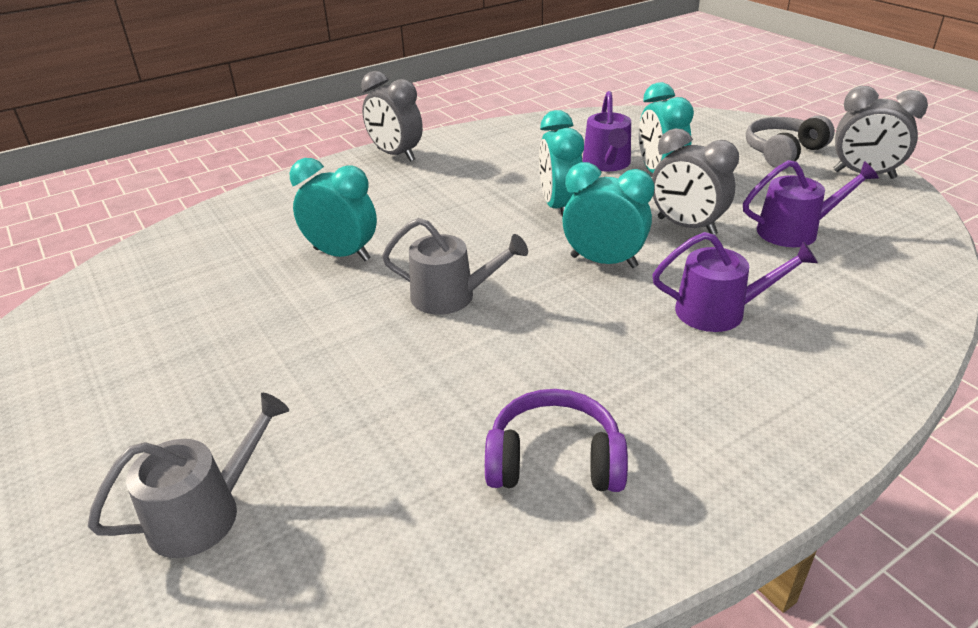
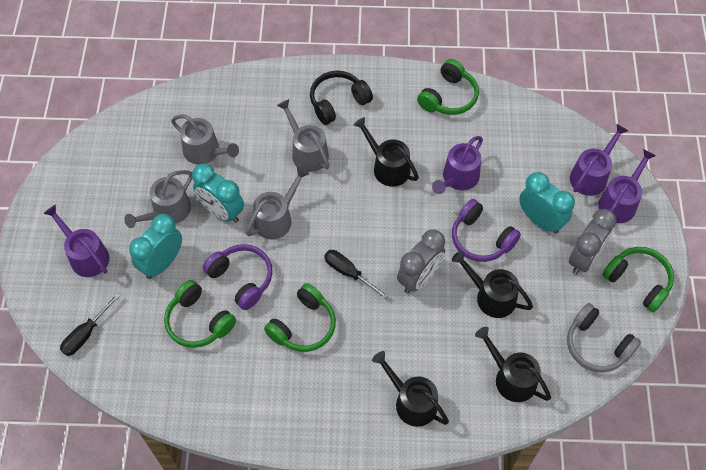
black headphones: 0 -> 1
black screwdriver: 0 -> 2
black watering can: 0 -> 4
green headphones: 0 -> 4
grey clock: 3 -> 2
grey watering can: 2 -> 4
purple headphones: 1 -> 2
purple watering can: 3 -> 4
turquoise clock: 4 -> 3

